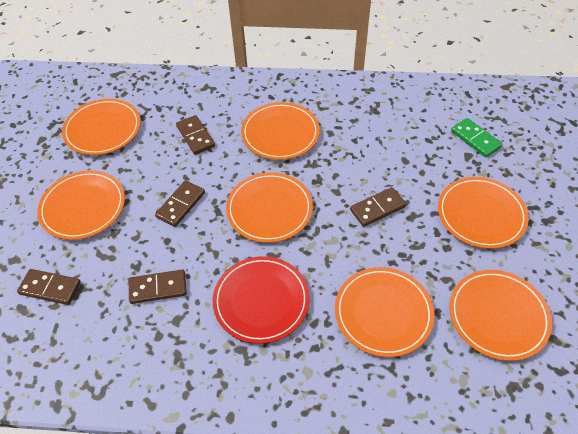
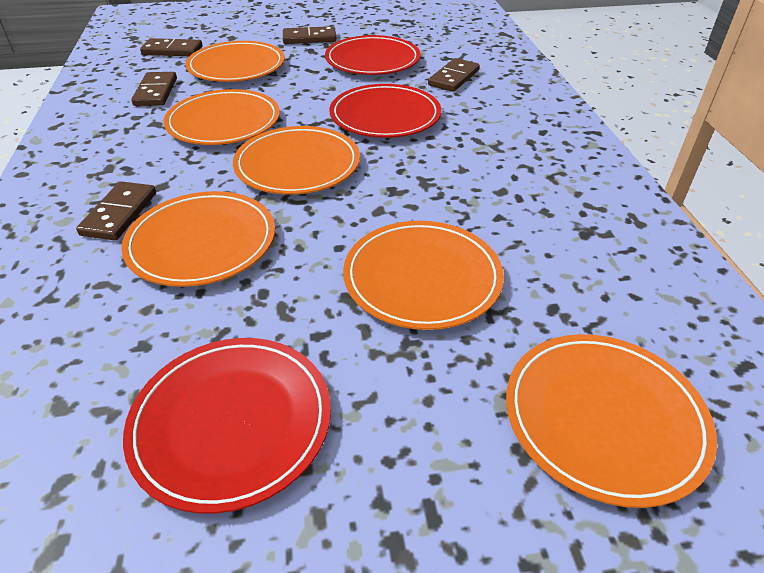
green domino: 1 -> 0
orange plate: 7 -> 6
red plate: 1 -> 3

